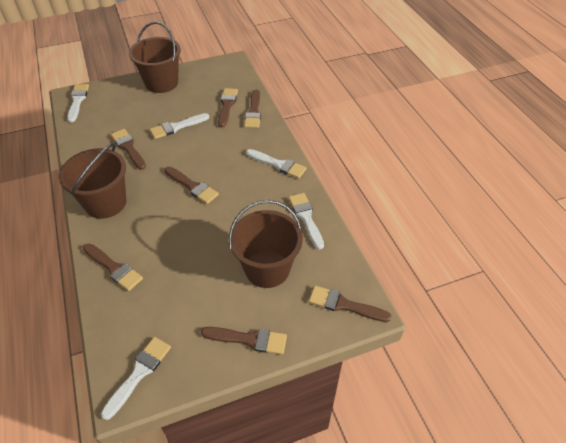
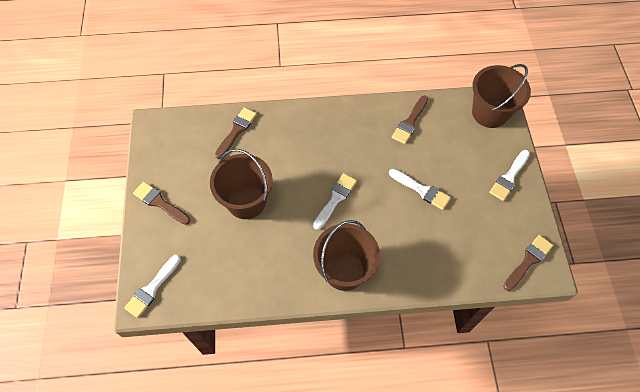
brown brush: 7 -> 4
white brush: 5 -> 4

